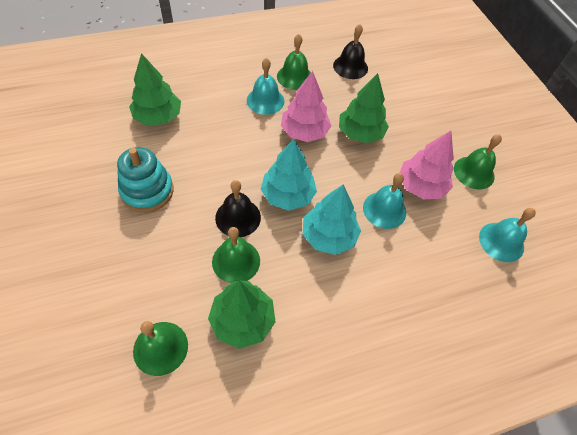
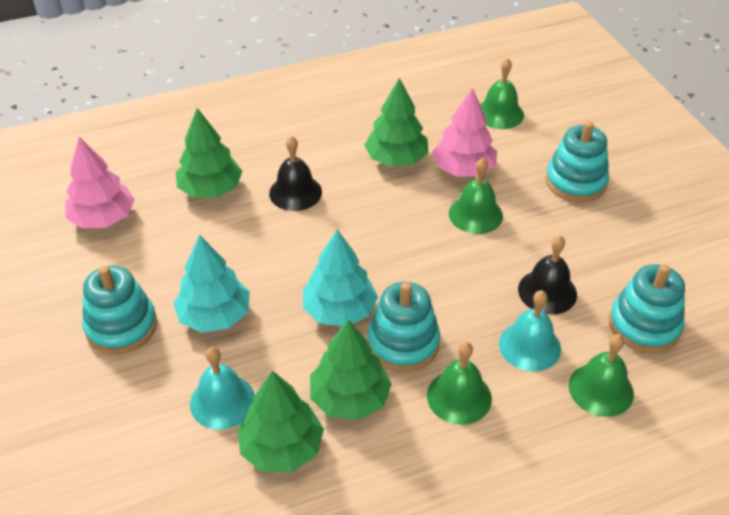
green tree: 3 -> 4
turquoise bell: 3 -> 2
turquoise stacking toy: 1 -> 4

